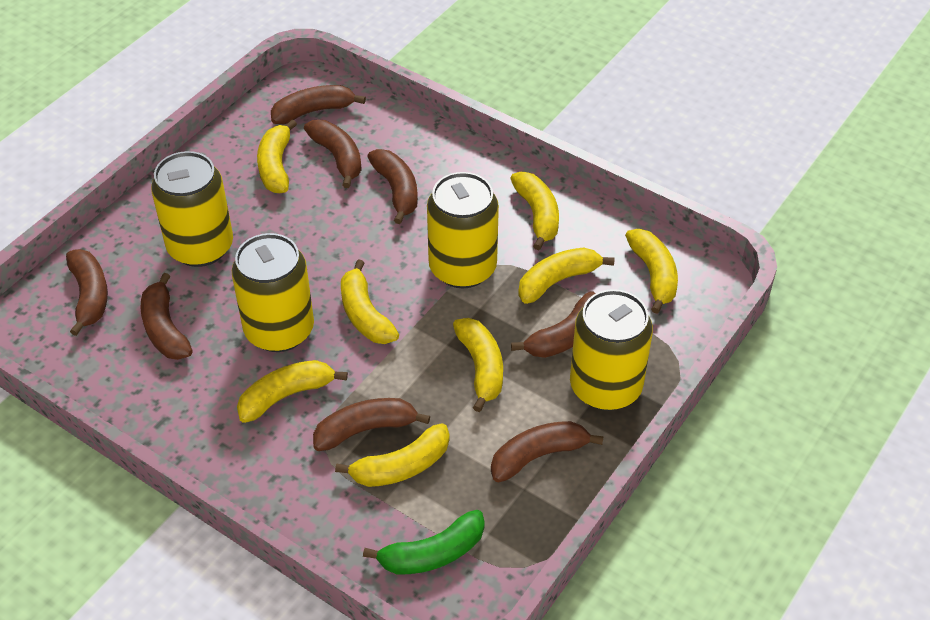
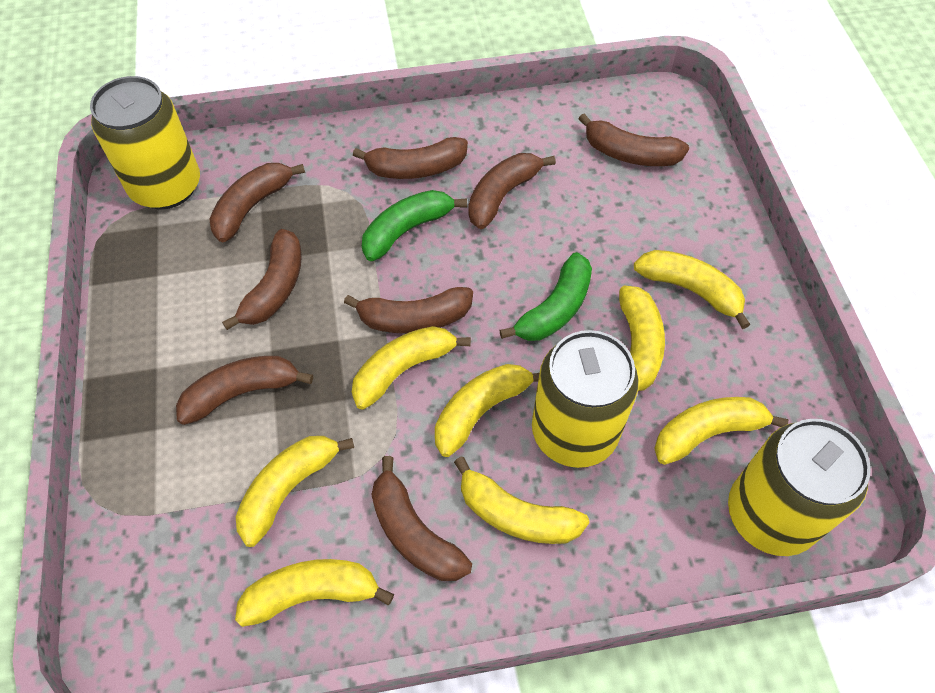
green banana: 1 -> 2
yellow can: 4 -> 3

